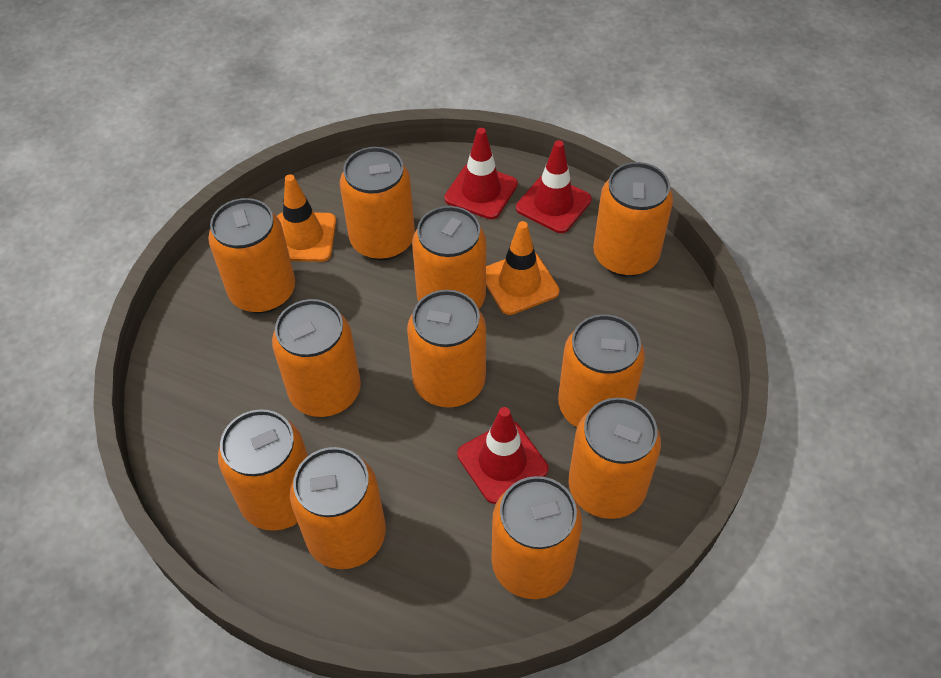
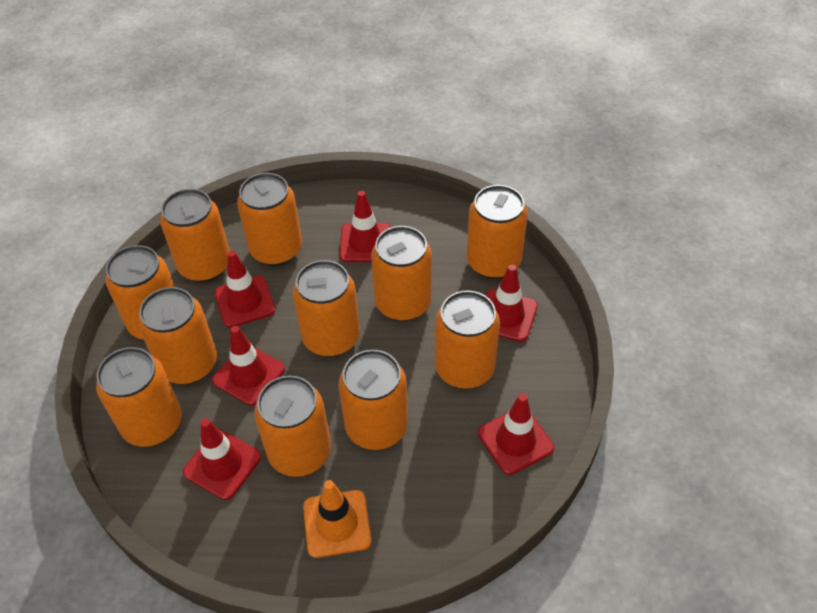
orange traffic cone: 2 -> 1
red traffic cone: 3 -> 6

